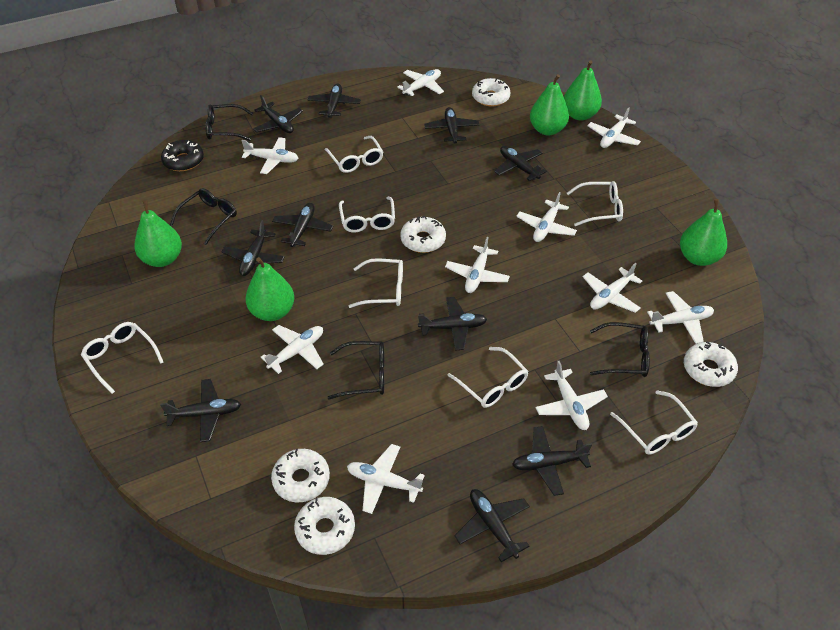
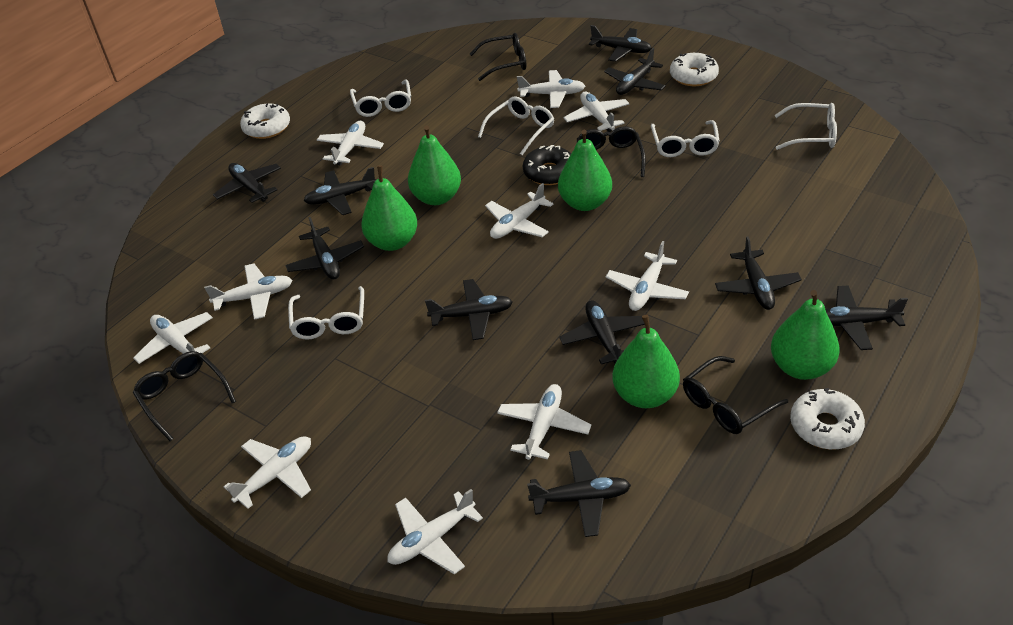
white donut: 5 -> 3
white glasses: 7 -> 5

